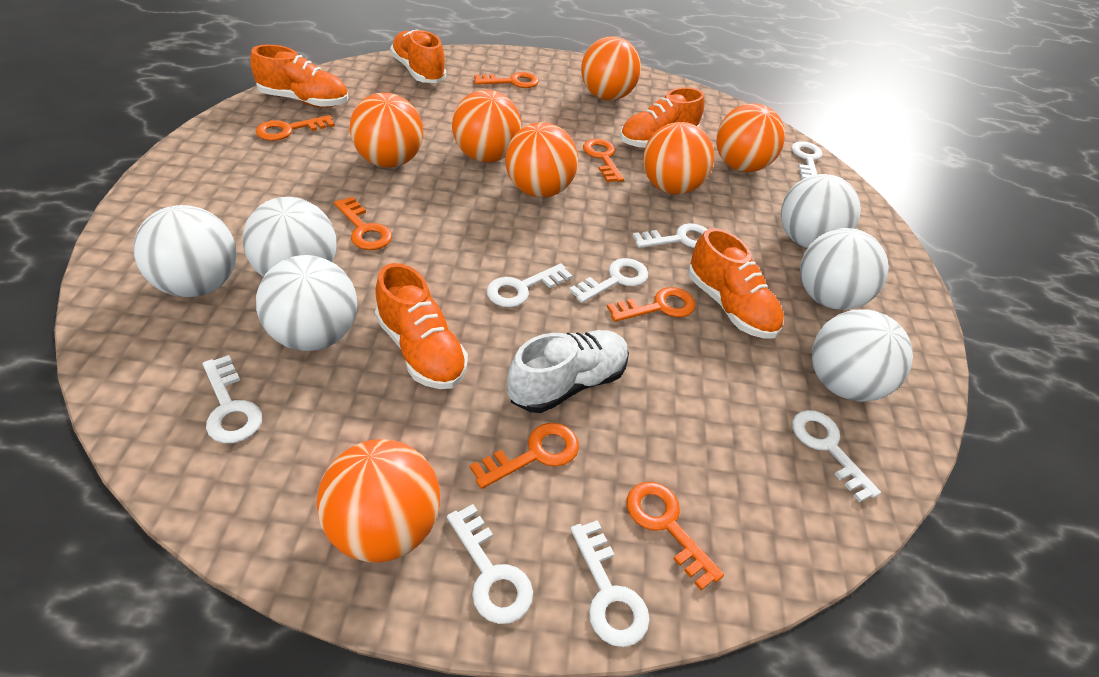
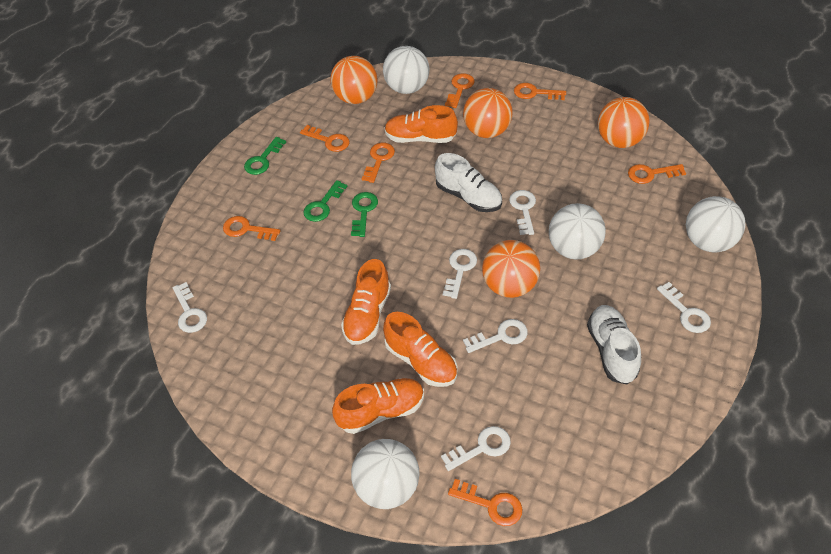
green key: 0 -> 3
orange ball: 7 -> 4
orange shoe: 5 -> 4
white ball: 6 -> 4
white key: 8 -> 6
white shoe: 1 -> 2

